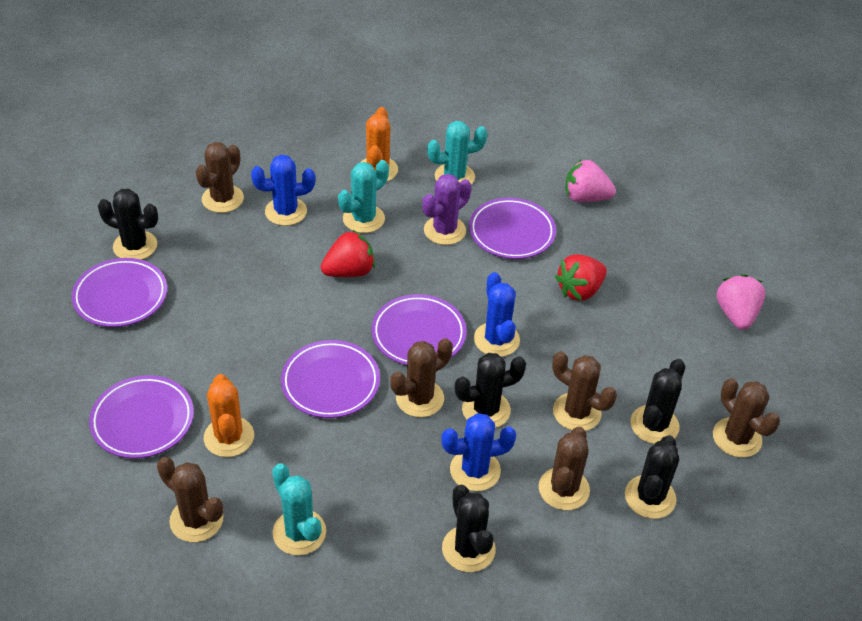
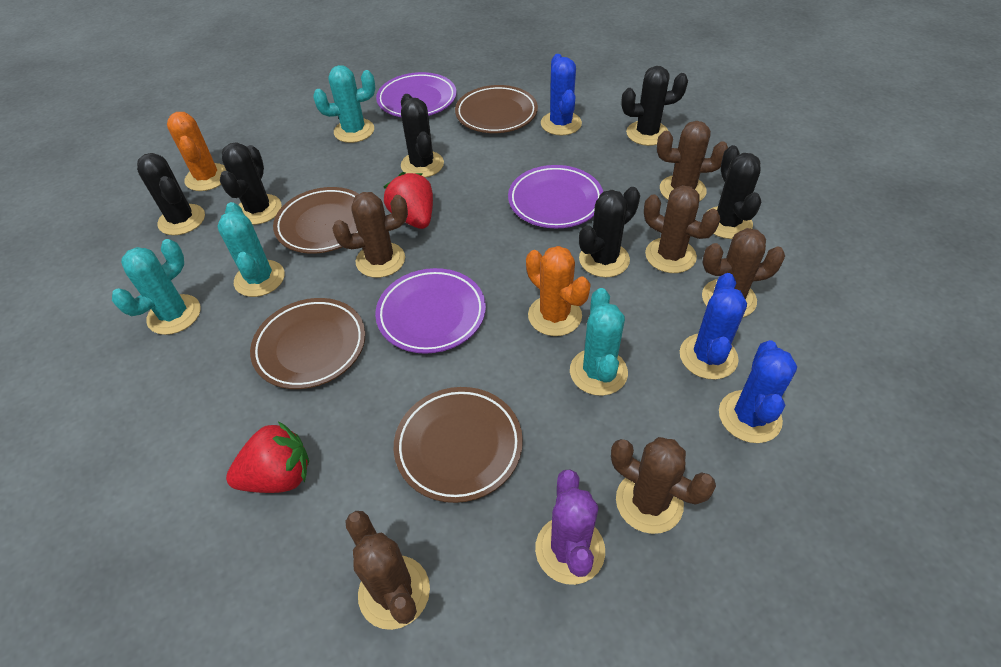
black cactus: 5 -> 6
brown plate: 0 -> 4
pink strawberry: 2 -> 0
purple plate: 5 -> 3
turquoise cactus: 3 -> 4

